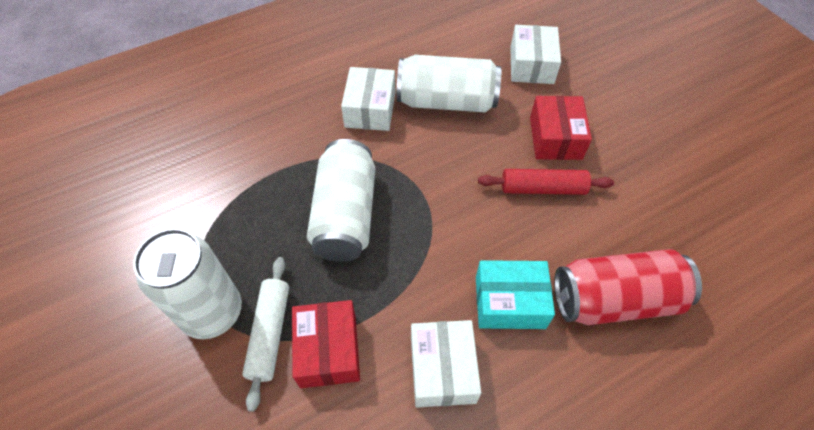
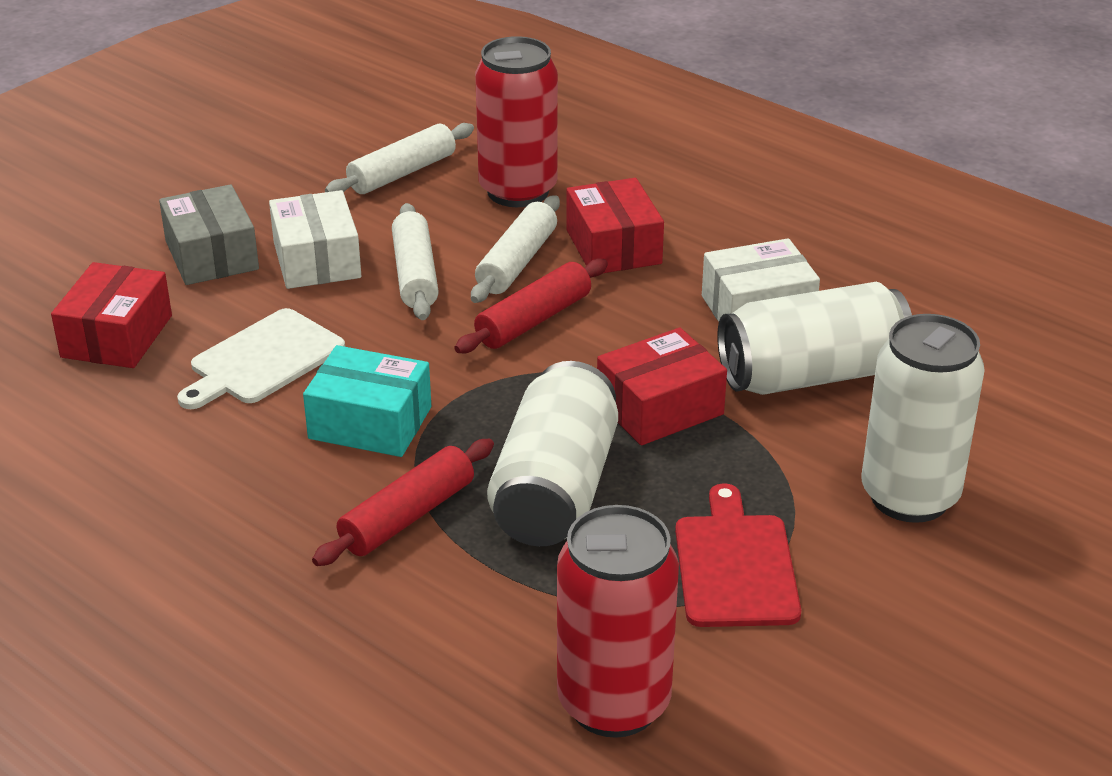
grey box: 0 -> 1
red box: 2 -> 3
red can: 1 -> 2
red cutting board: 0 -> 1
red rolling pin: 1 -> 2
white box: 3 -> 2
white cutting board: 0 -> 1
white rolling pin: 1 -> 3

